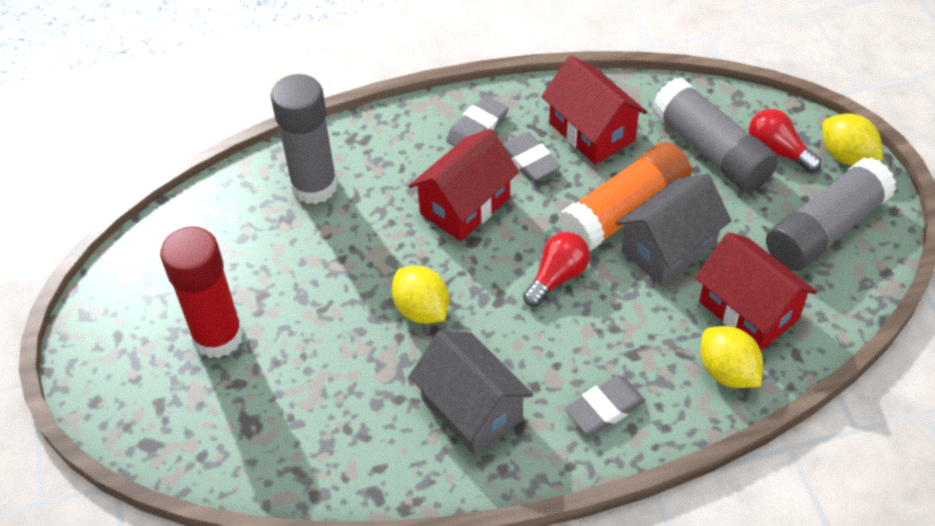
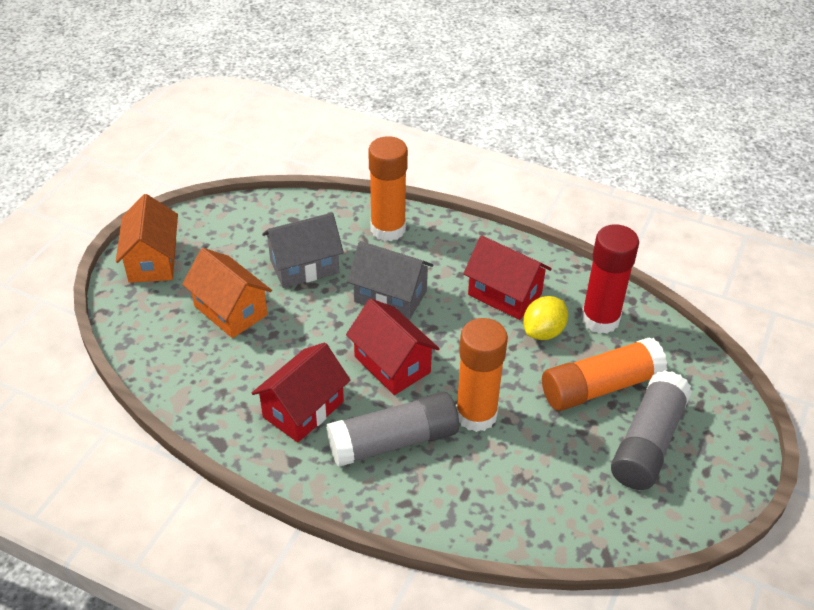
grey eraser: 3 -> 0
grey glue stick: 3 -> 2
orange glue stick: 1 -> 3
orange house: 0 -> 2
red light bulb: 2 -> 0
yellow lemon: 3 -> 1

